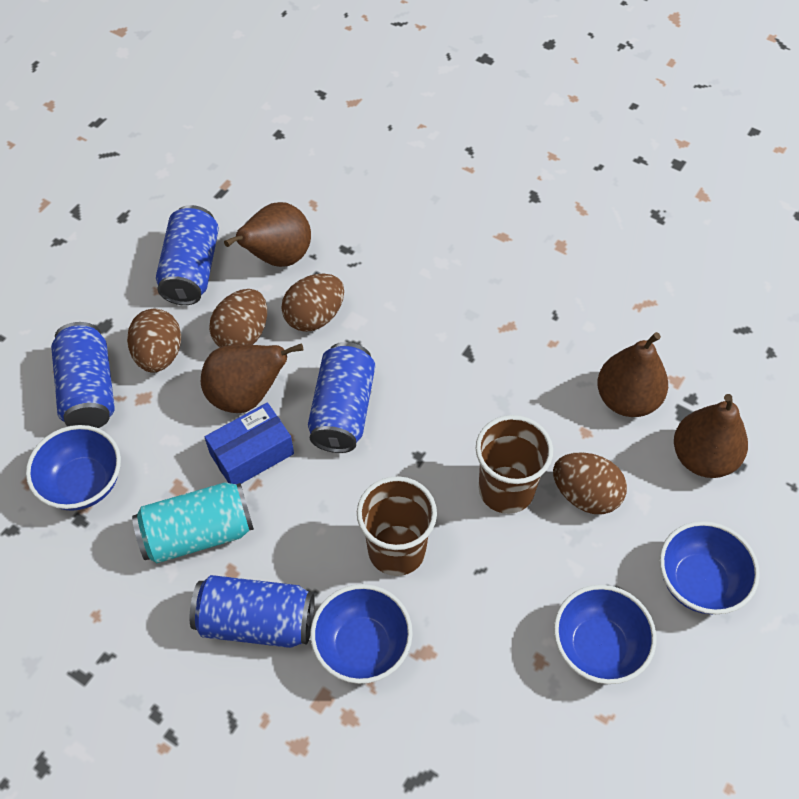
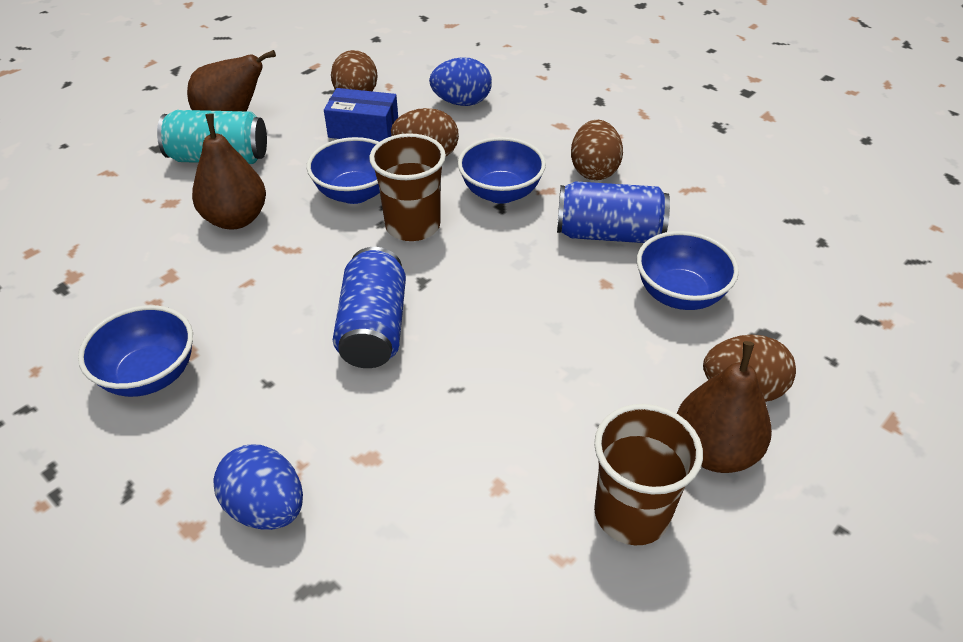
blue can: 4 -> 2
blue egg: 0 -> 2
brown pear: 4 -> 3

